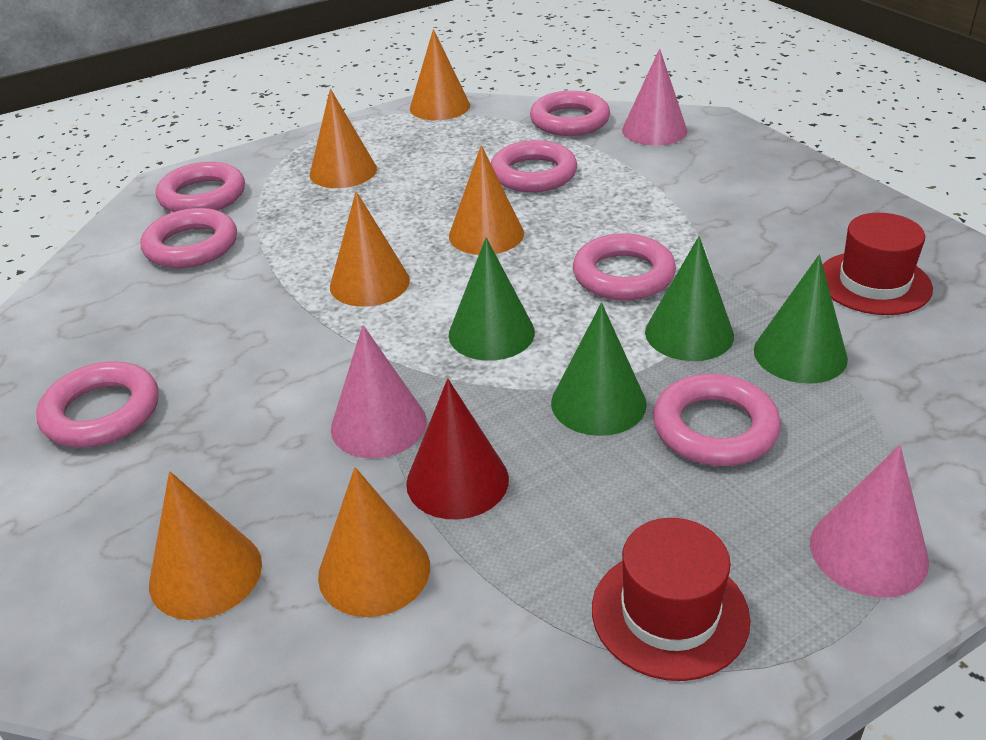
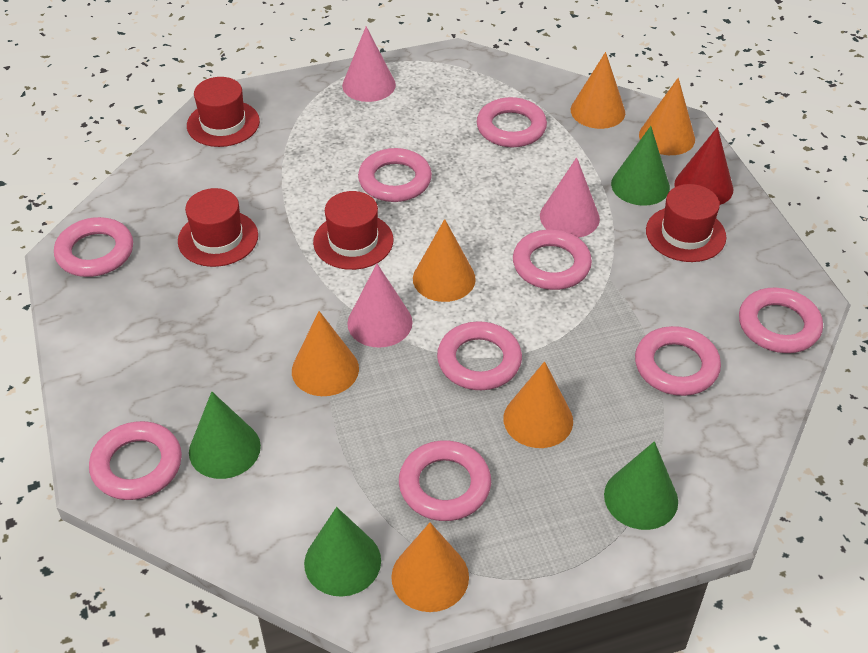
pink ring: 7 -> 9
red hat: 2 -> 4

